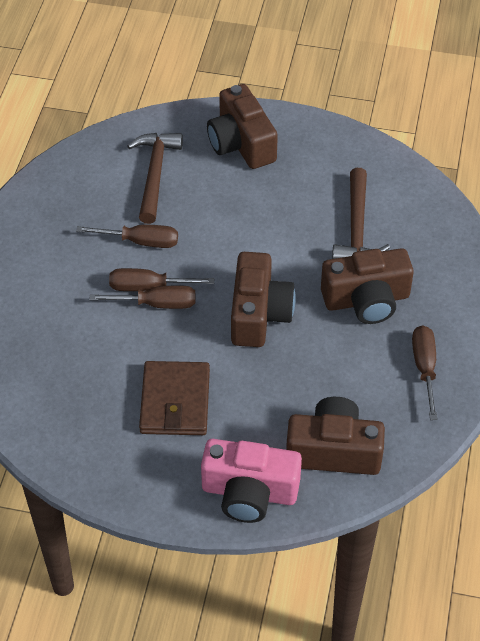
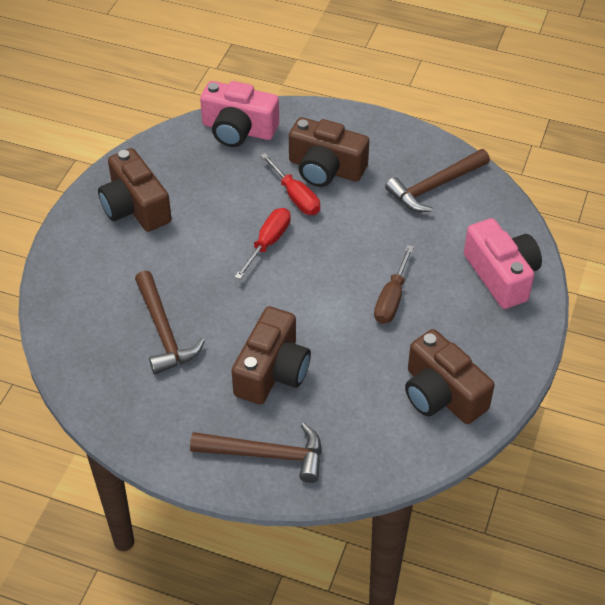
brown hammer: 2 -> 3
brown screwdriver: 4 -> 1
brown wallet: 1 -> 0
pink camera: 1 -> 2
red screwdriver: 0 -> 2

